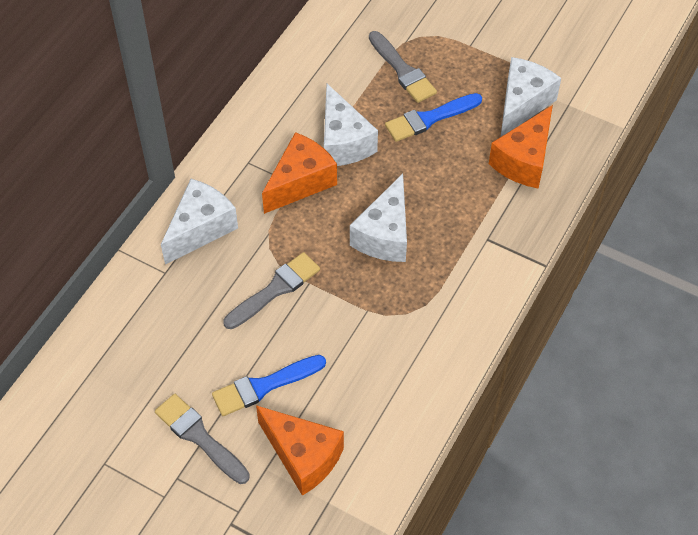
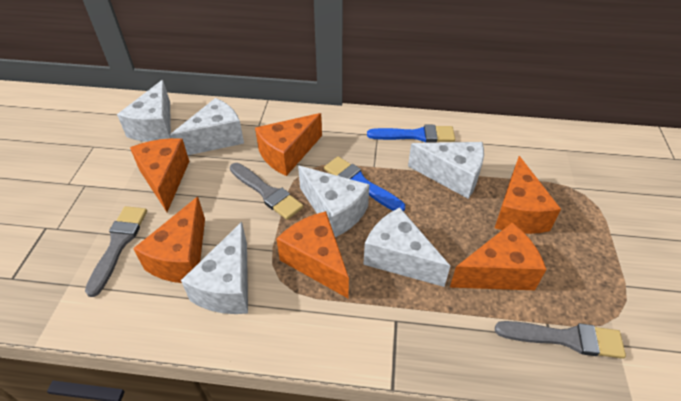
orange cheese: 3 -> 6
white cheese: 4 -> 6

